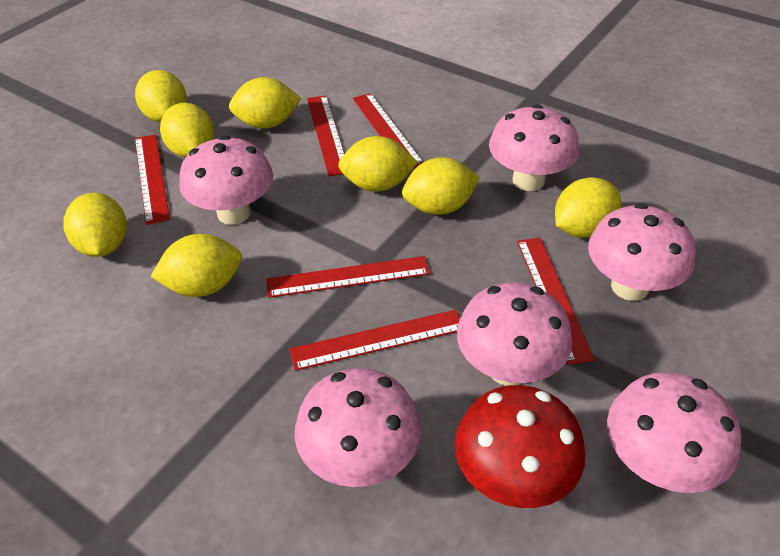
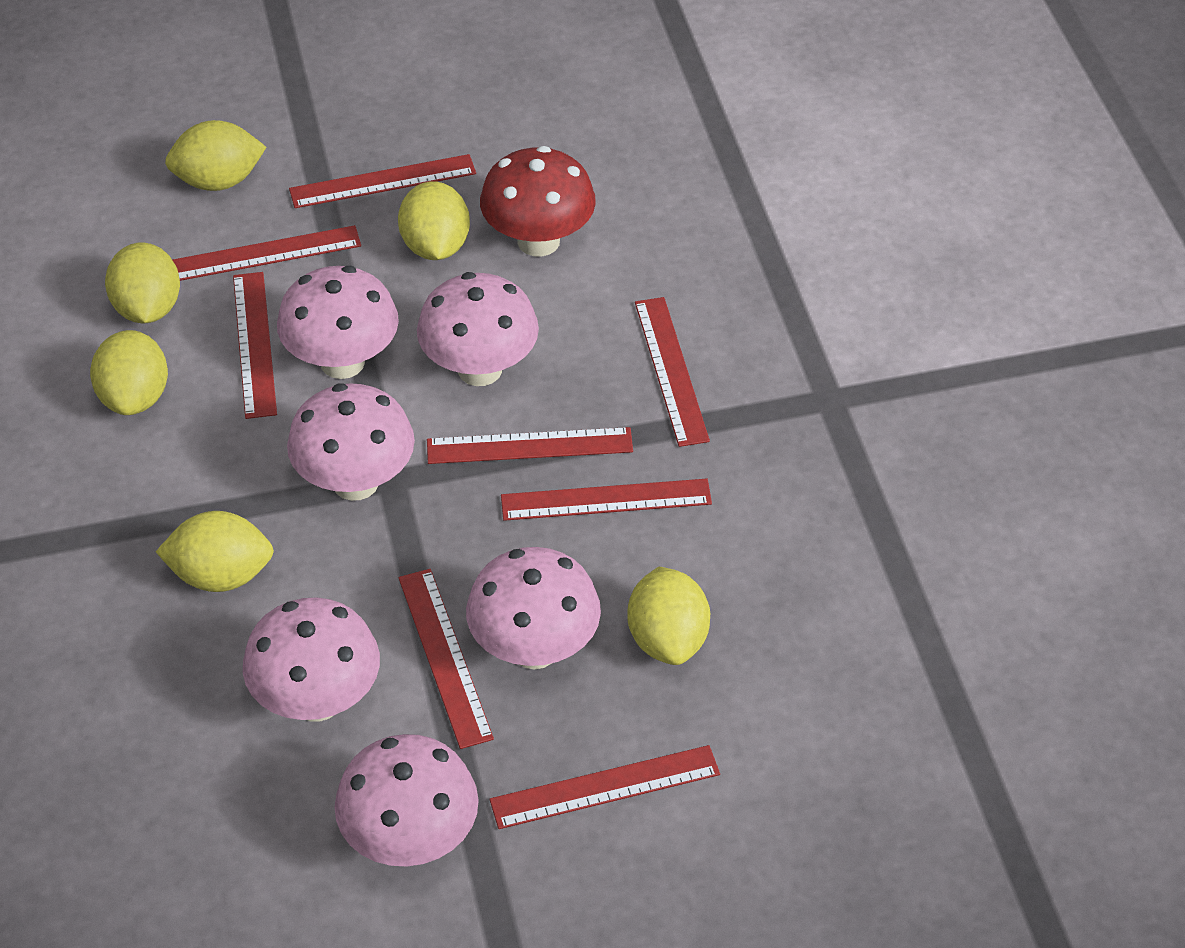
red ruler: 6 -> 8
yellow lemon: 8 -> 6

